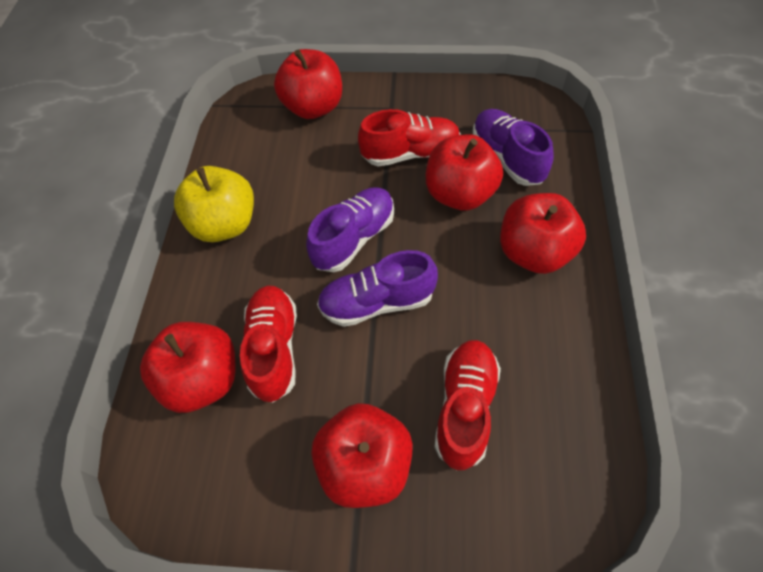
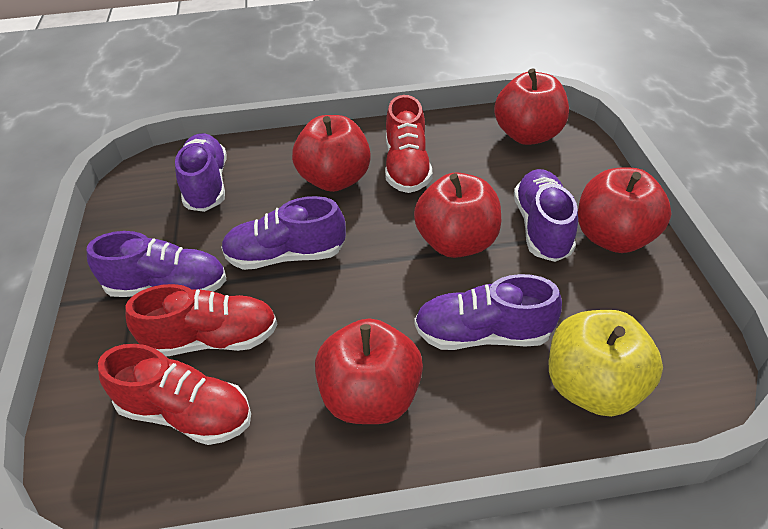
purple shoe: 3 -> 5

